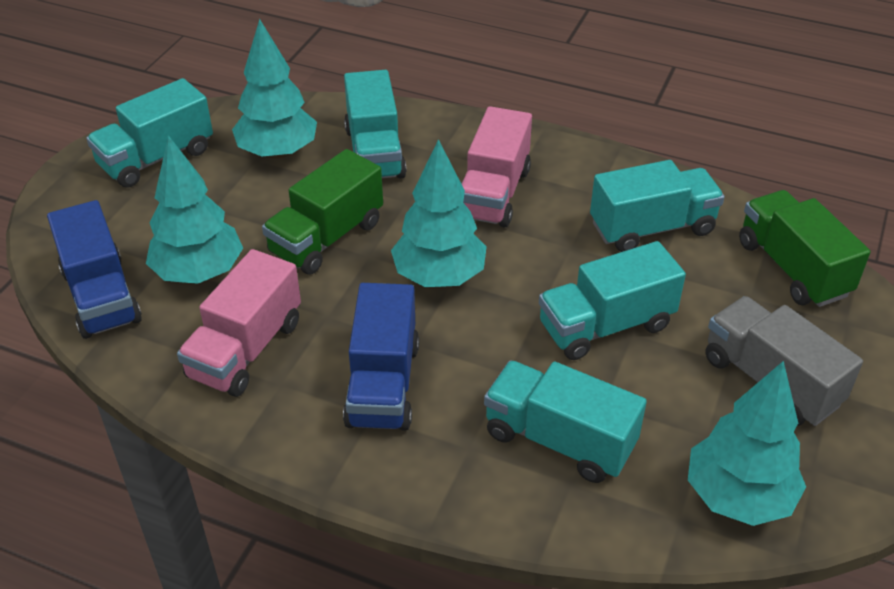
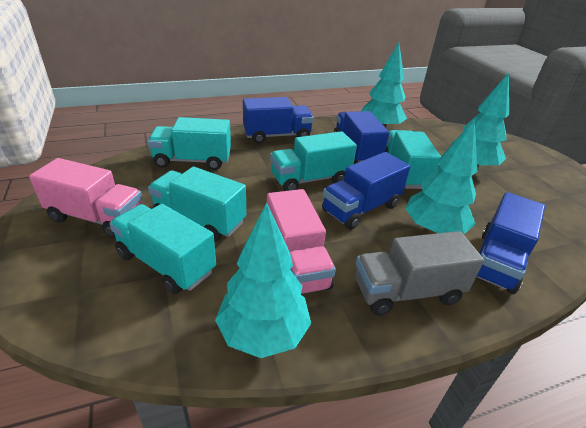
blue truck: 2 -> 4
green truck: 2 -> 0

